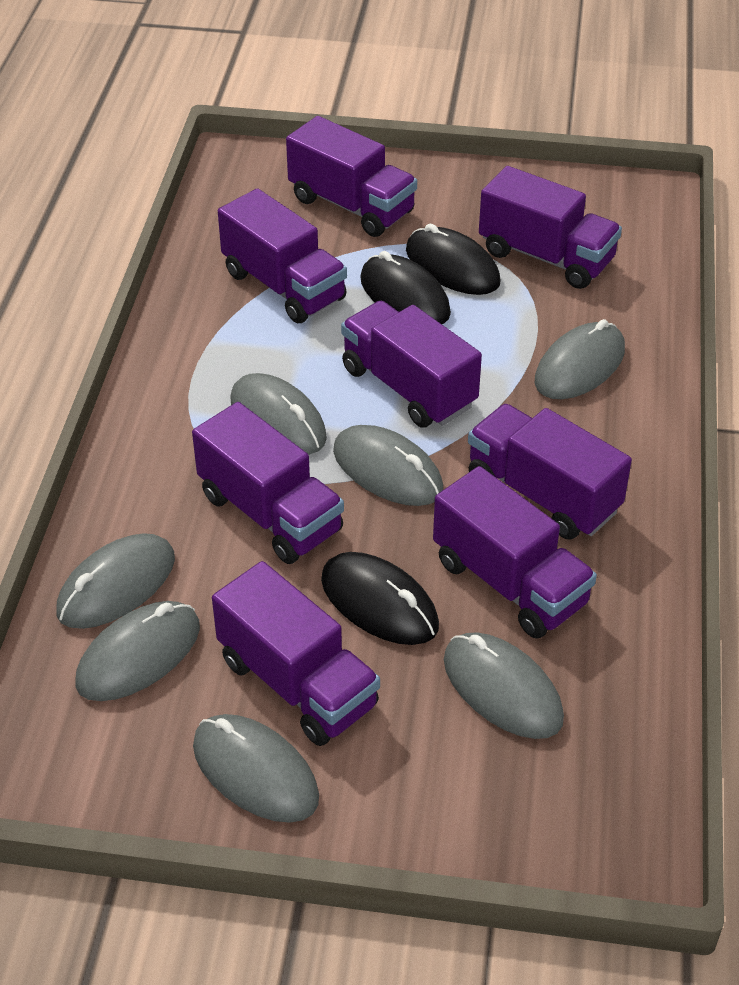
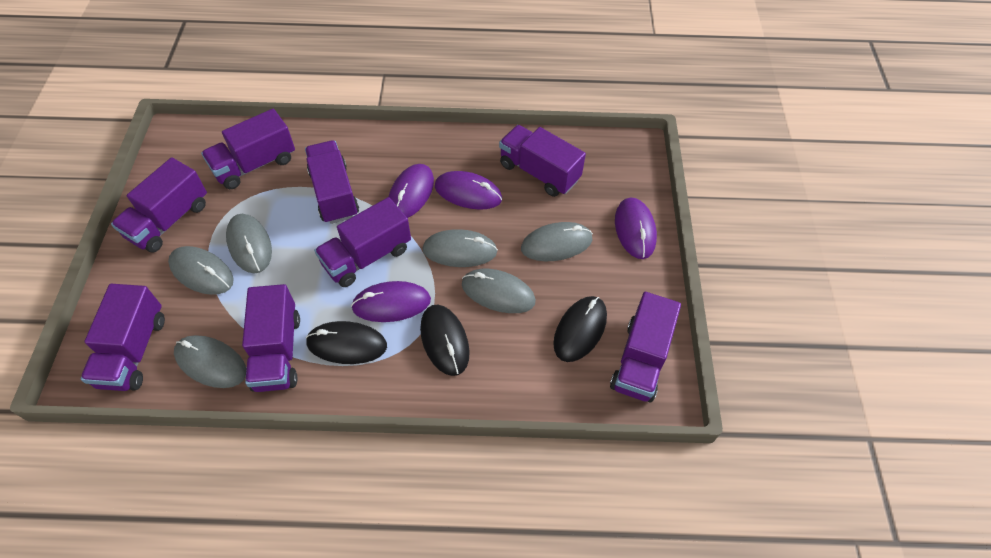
grey mouse: 7 -> 6
purple mouse: 0 -> 4

